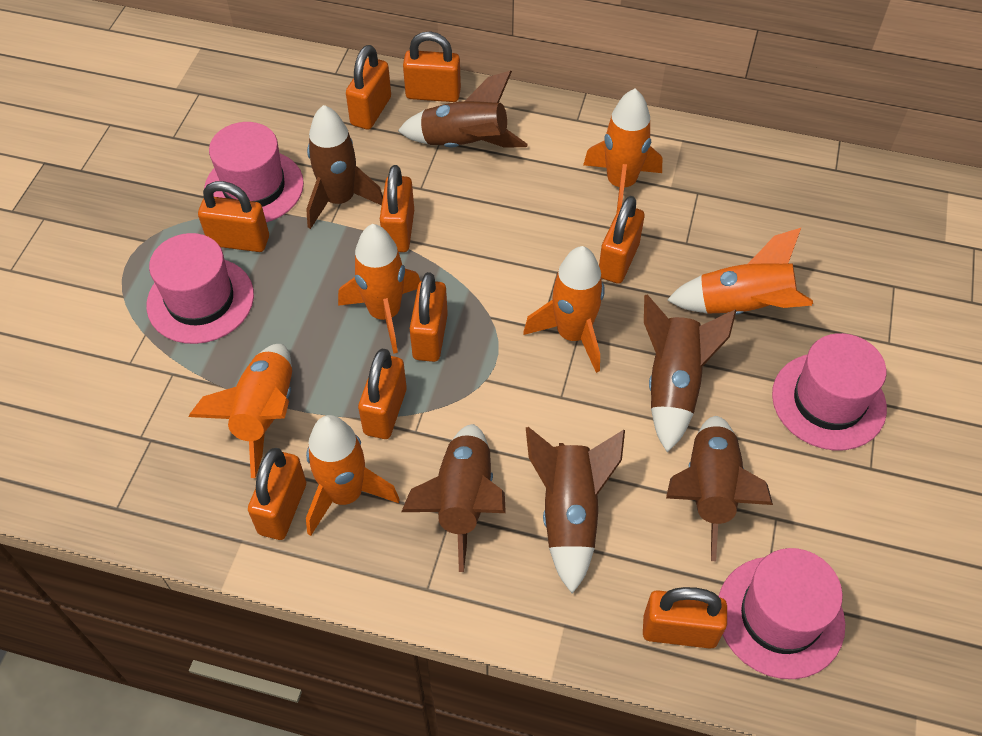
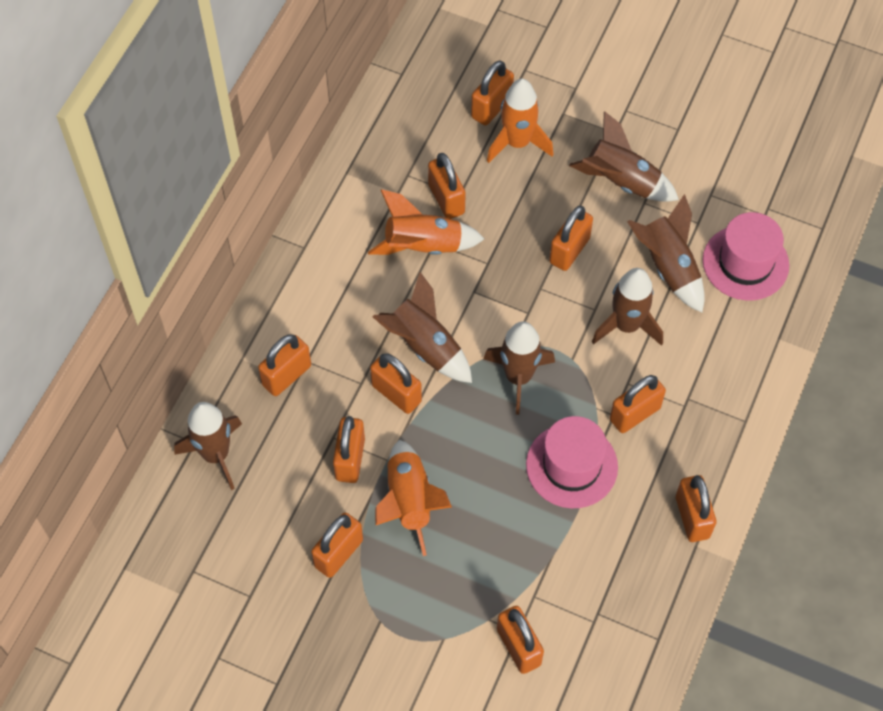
orange padlock: 9 -> 10
orange rocket: 6 -> 3
pink hat: 4 -> 2

